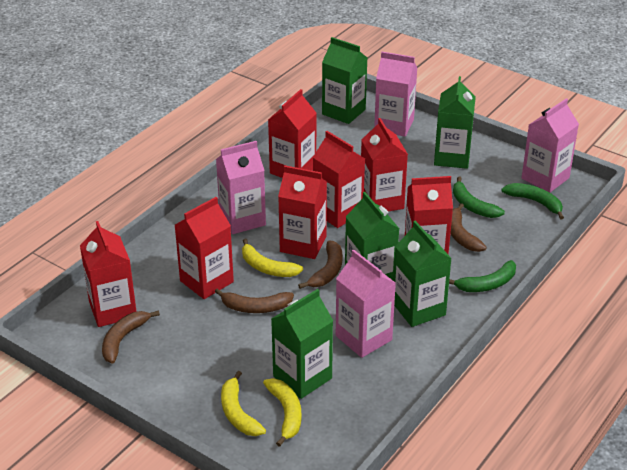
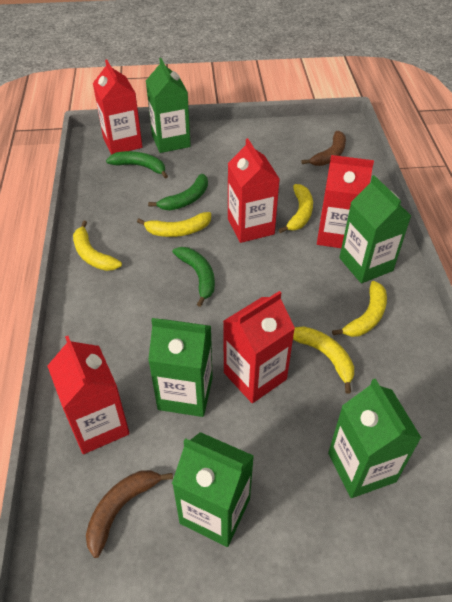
brown banana: 4 -> 2
pink carton: 4 -> 0
red carton: 7 -> 5
yellow banana: 3 -> 5

